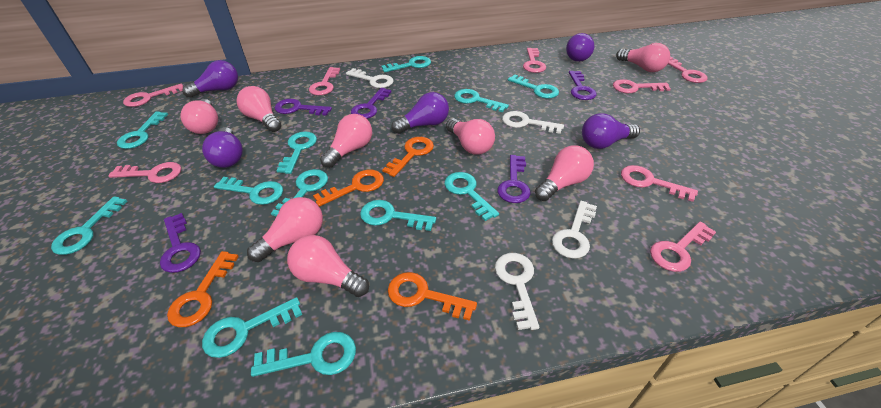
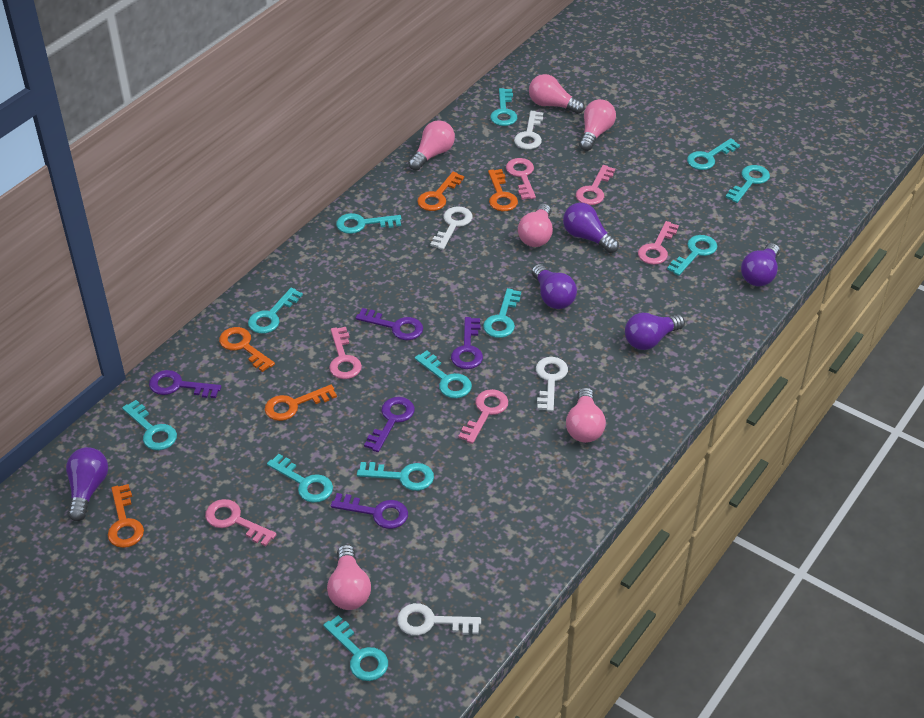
orange key: 4 -> 5
pink key: 8 -> 6
pink light bulb: 8 -> 6

